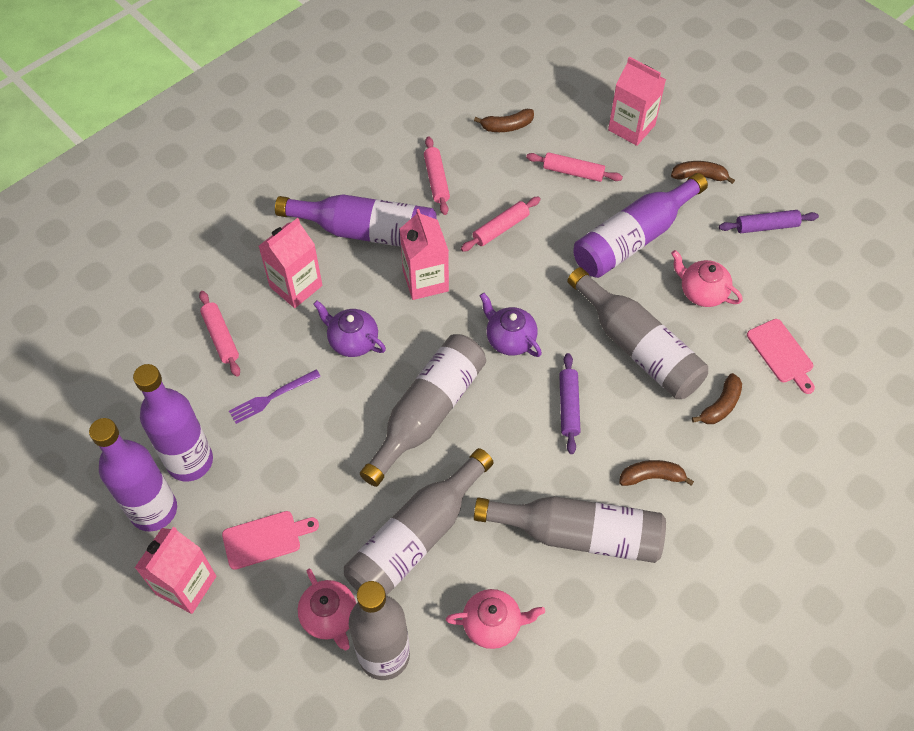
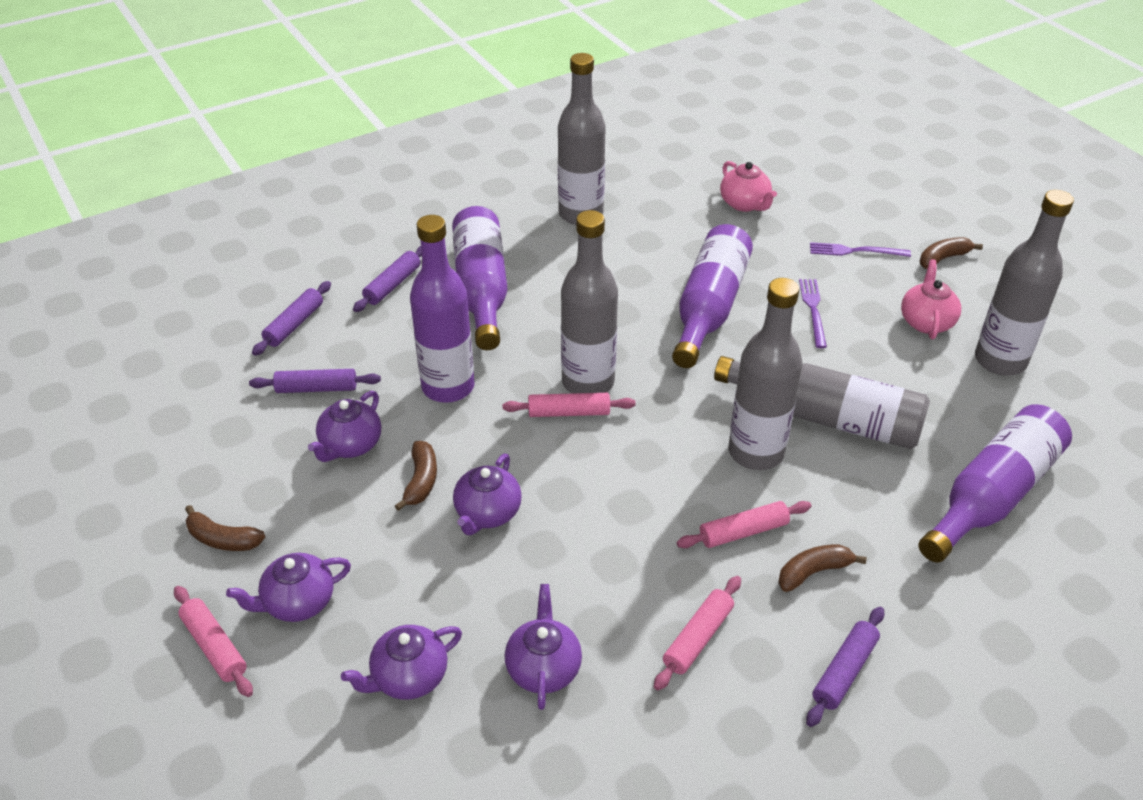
pink carton: 4 -> 0
pink cutting board: 2 -> 0
pink teapot: 3 -> 2
purple fork: 1 -> 2
purple rolling pin: 2 -> 4
purple teapot: 2 -> 5

